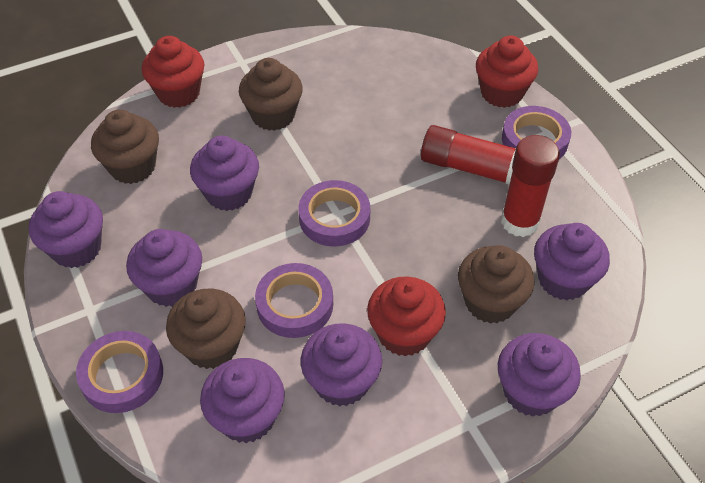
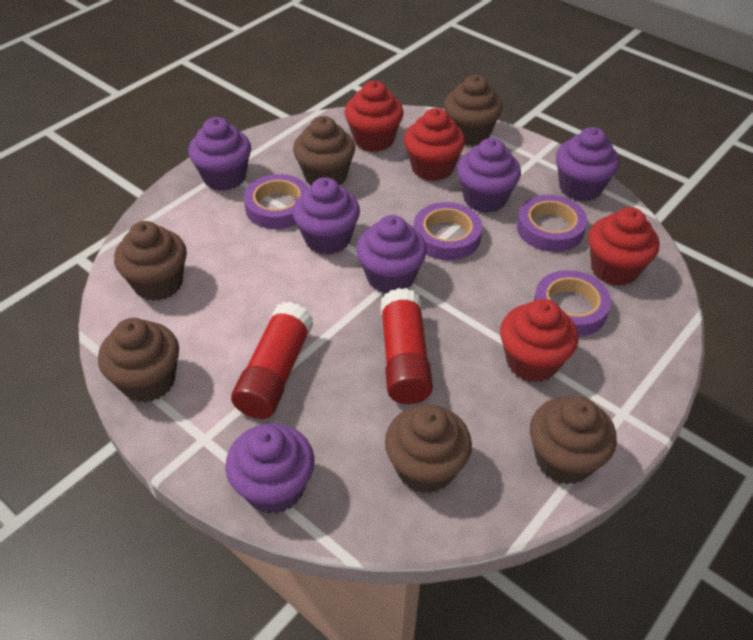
brown cupcake: 4 -> 6
purple cupcake: 7 -> 6
red cupcake: 3 -> 4

